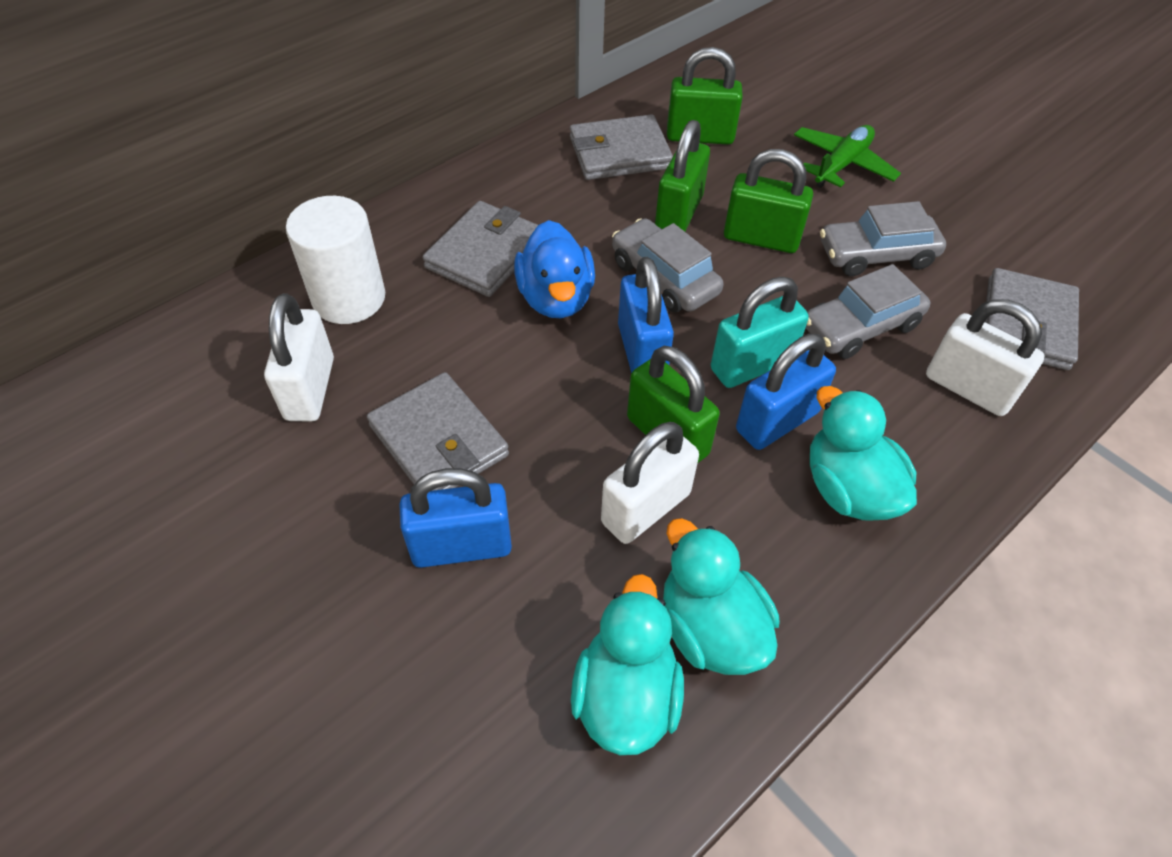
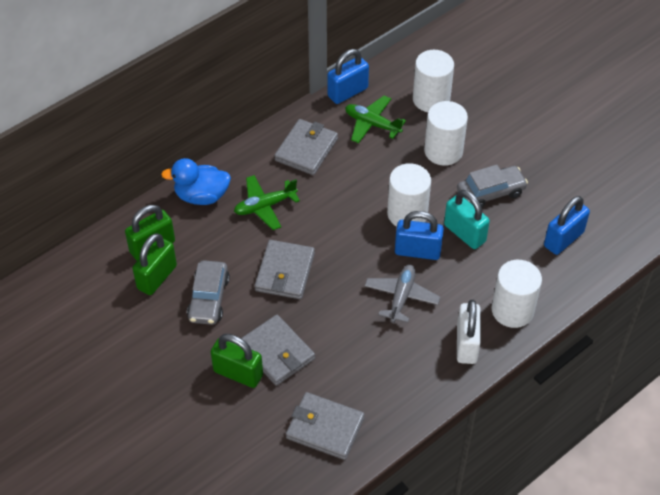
green padlock: 4 -> 3
green plane: 1 -> 2
grey car: 3 -> 2
grey plane: 0 -> 1
turquoise duck: 3 -> 0
white cylinder: 1 -> 4
white padlock: 3 -> 1

